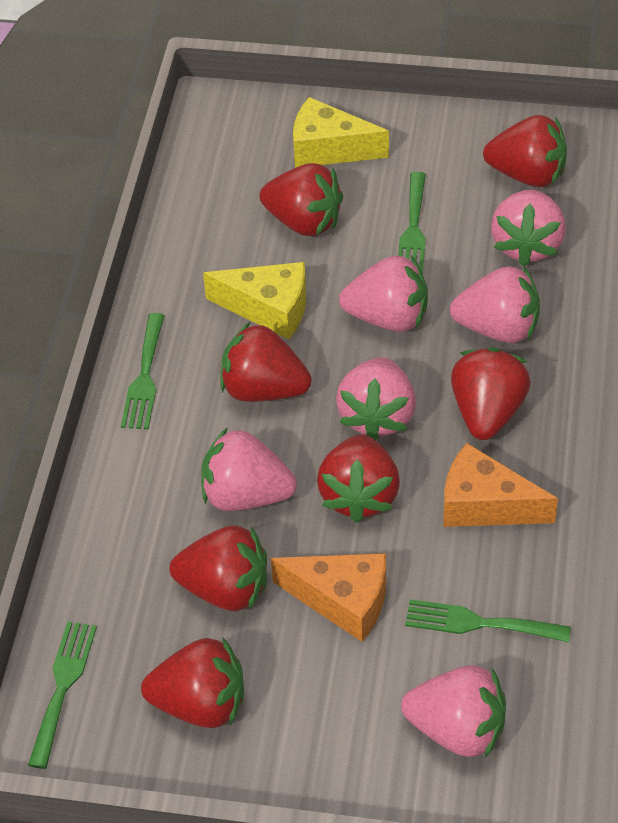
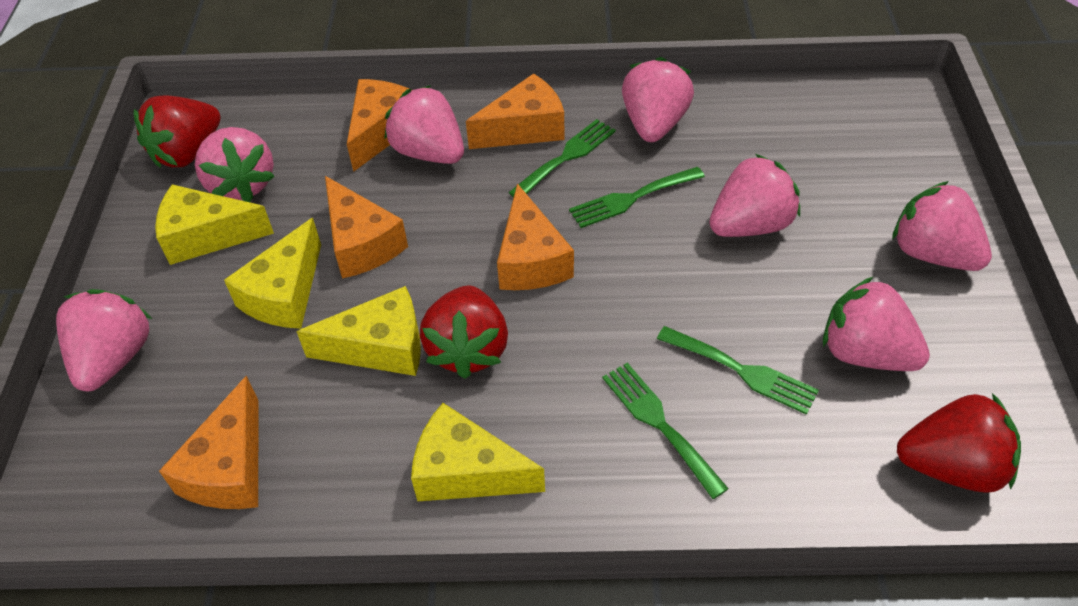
orange cheese: 2 -> 5
pink strawberry: 6 -> 7
red strawberry: 7 -> 3
yellow cheese: 2 -> 4

